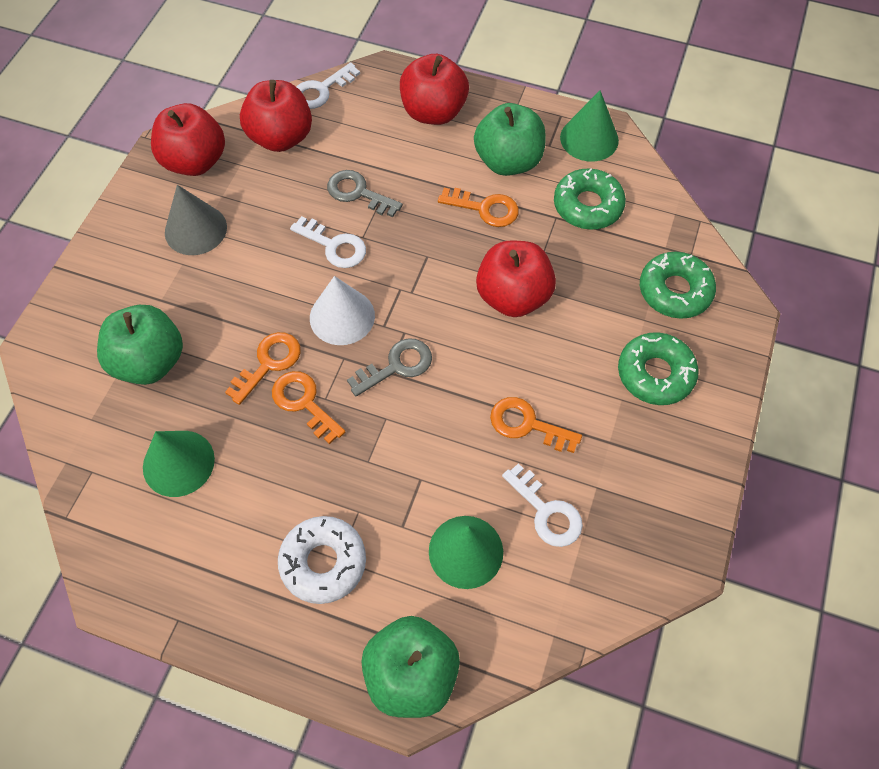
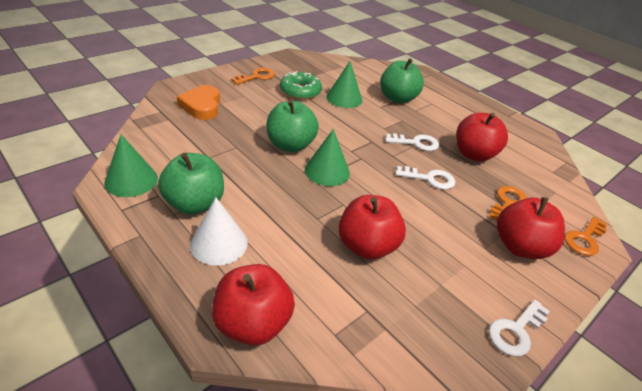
green donut: 3 -> 1
grey cone: 1 -> 0
grey key: 2 -> 0
orange heart: 0 -> 1
orange key: 4 -> 3
white donut: 1 -> 0

